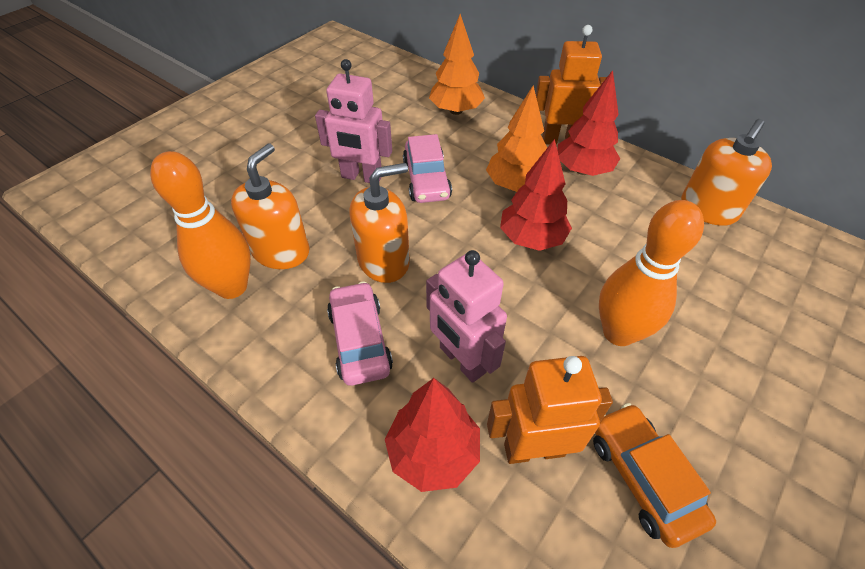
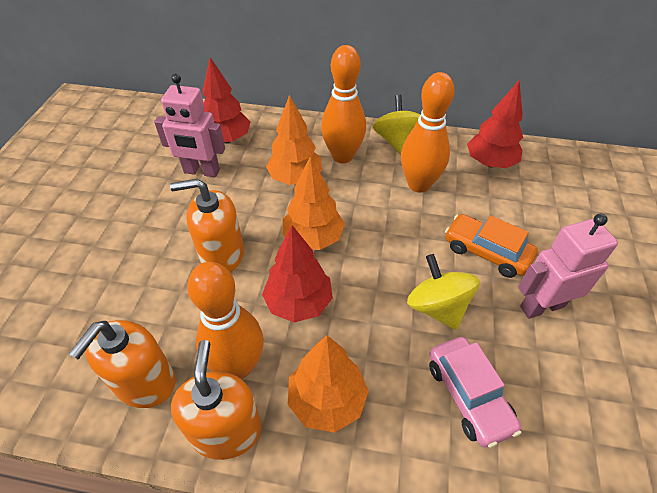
orange bowling pin: 2 -> 3
orange robot: 2 -> 0
orange tree: 2 -> 3
pink car: 2 -> 1
yellow spinning top: 0 -> 2

